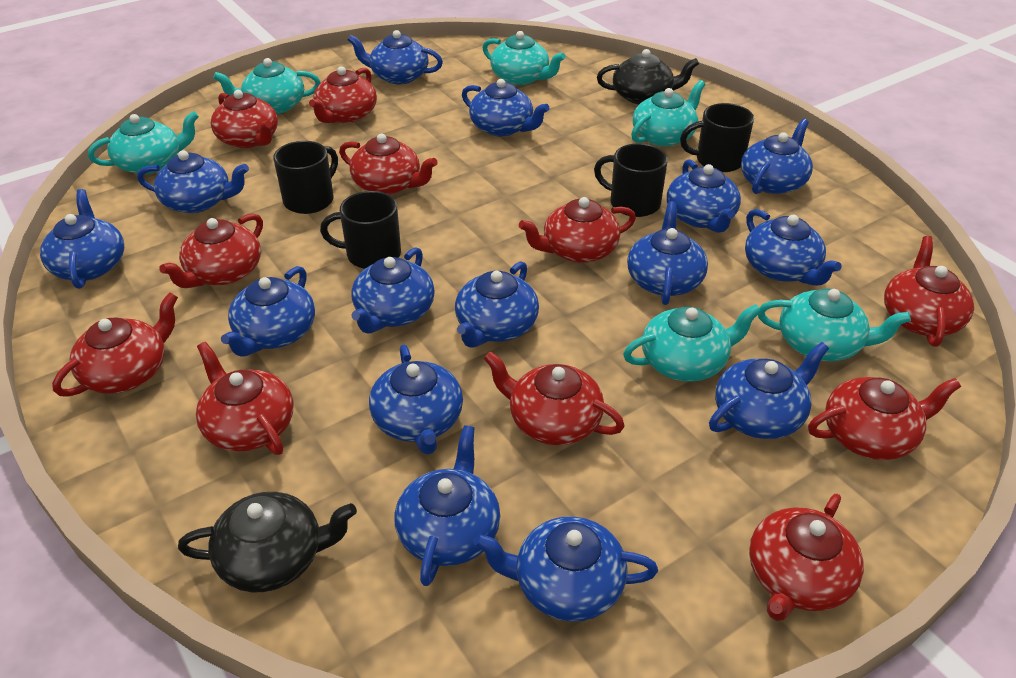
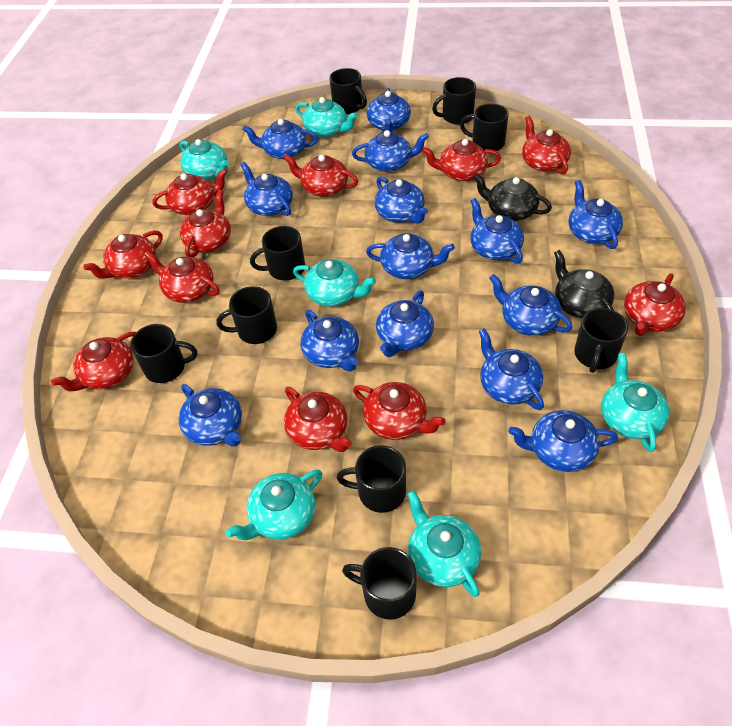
black mug: 4 -> 9
blue teapot: 15 -> 14

